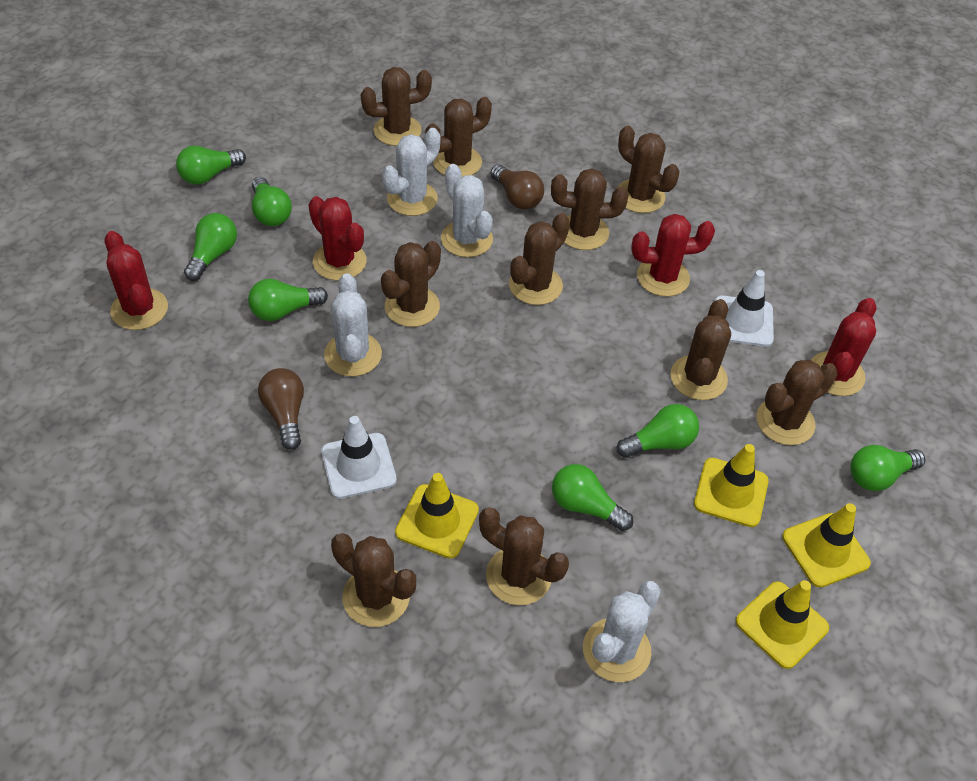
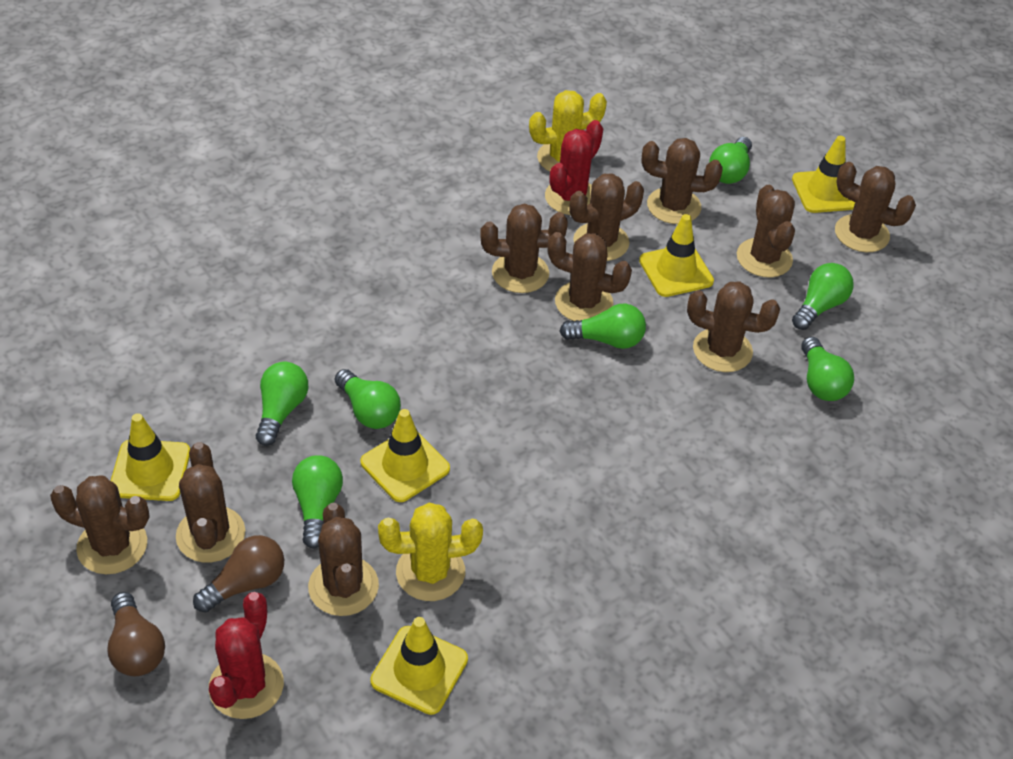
red cactus: 4 -> 2
white cactus: 4 -> 0
white traffic cone: 2 -> 0
yellow cactus: 0 -> 2
yellow traffic cone: 4 -> 5

